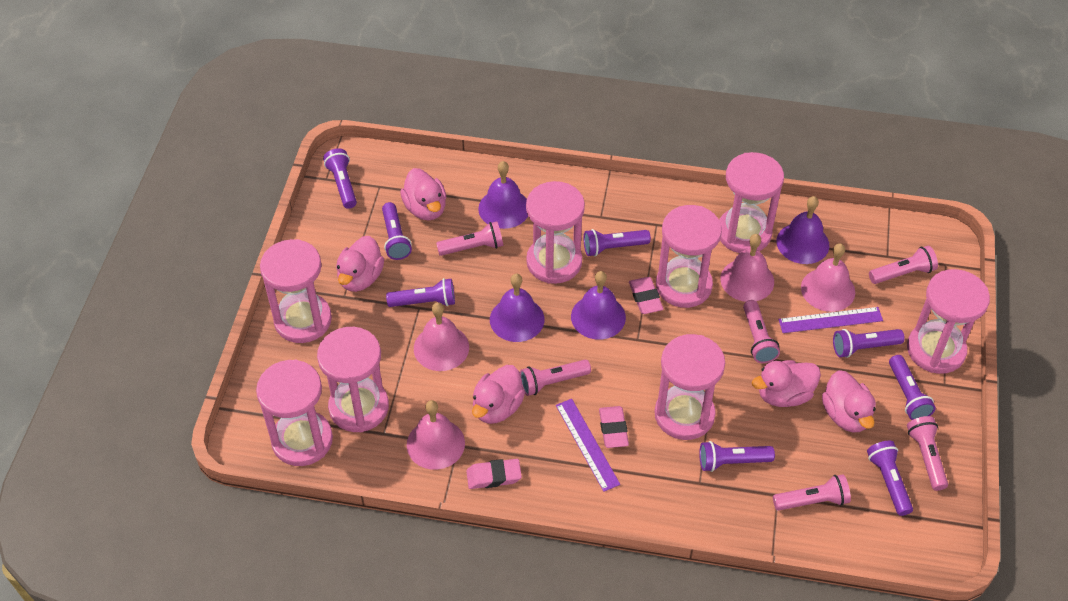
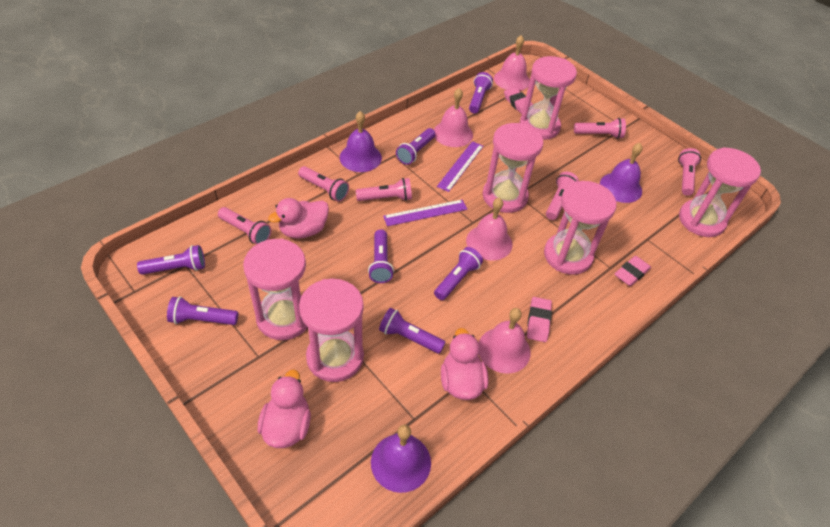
pink duck: 5 -> 3
pink hourglass: 8 -> 6
purple bell: 4 -> 3
purple flashlight: 8 -> 7

